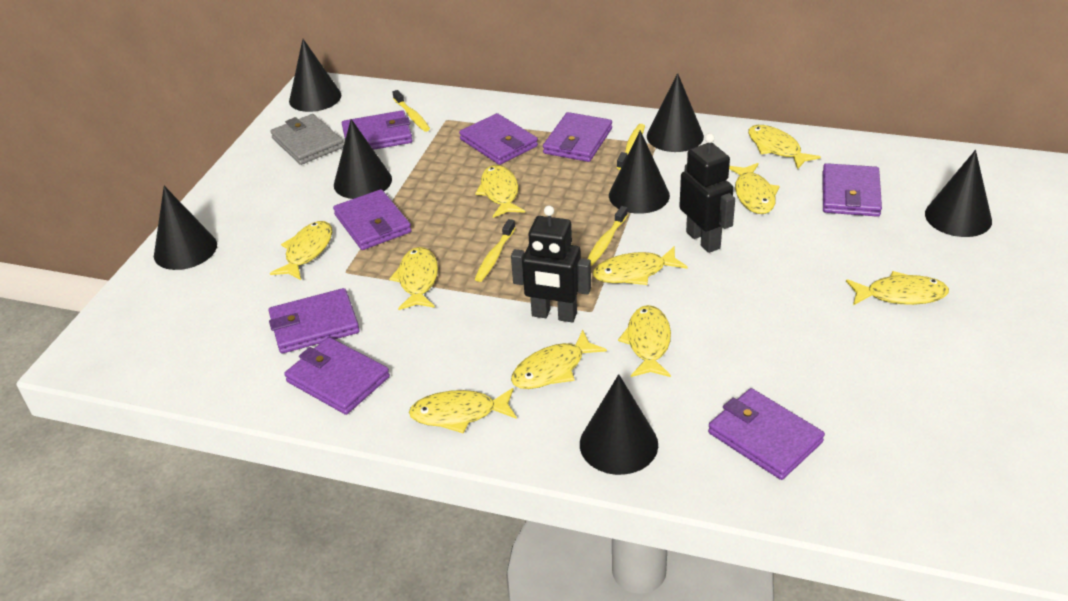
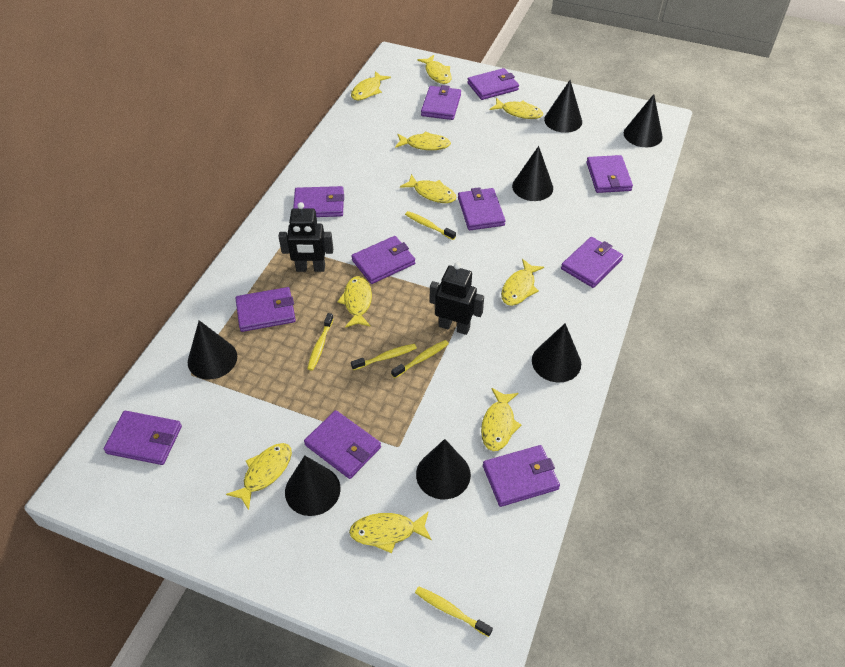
grey wallet: 1 -> 0
purple wallet: 8 -> 11
yellow toothbrush: 4 -> 5

